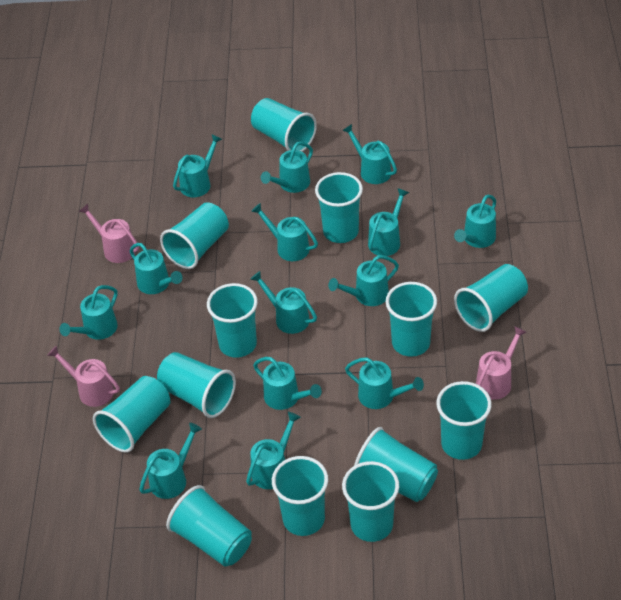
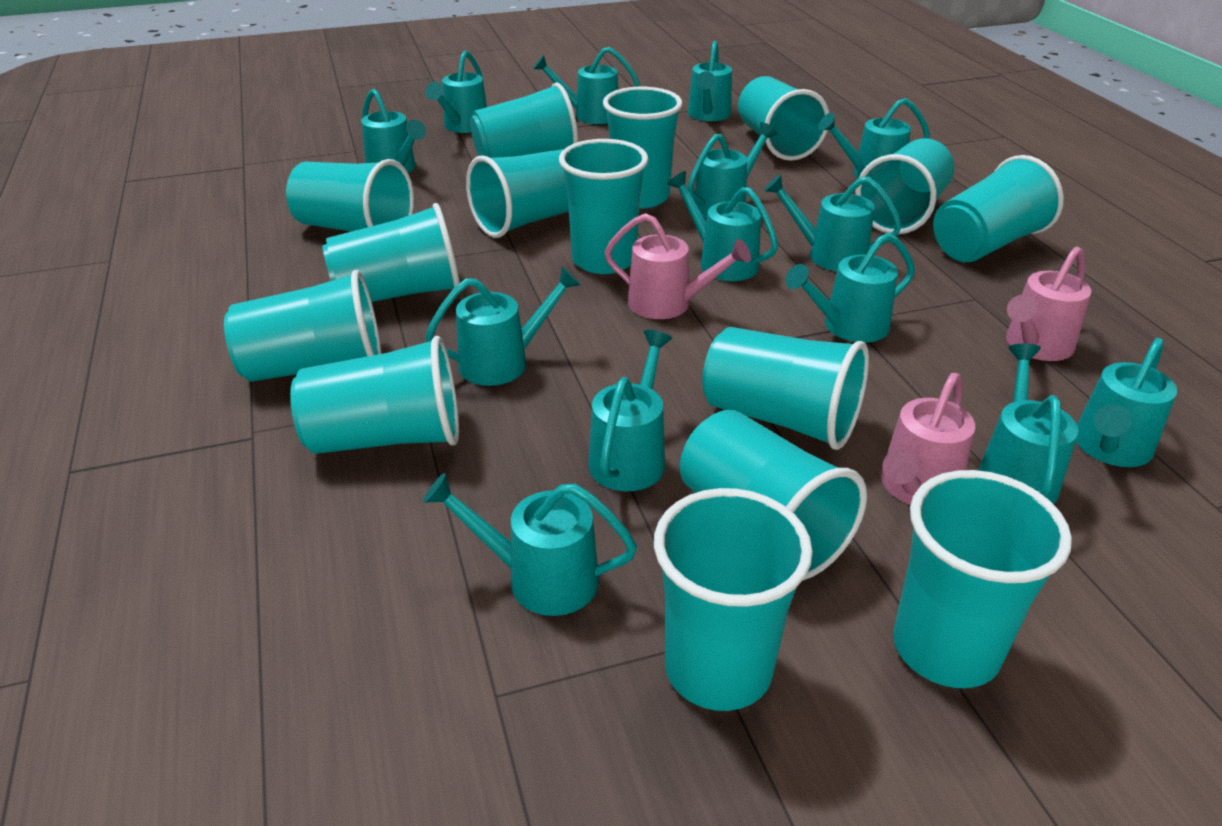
turquoise cup: 13 -> 15

